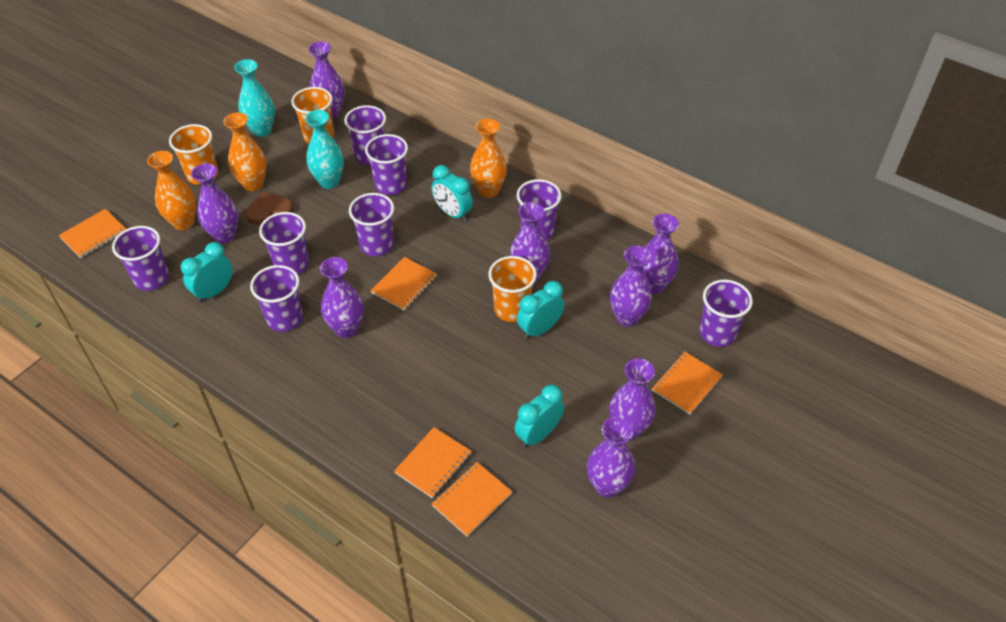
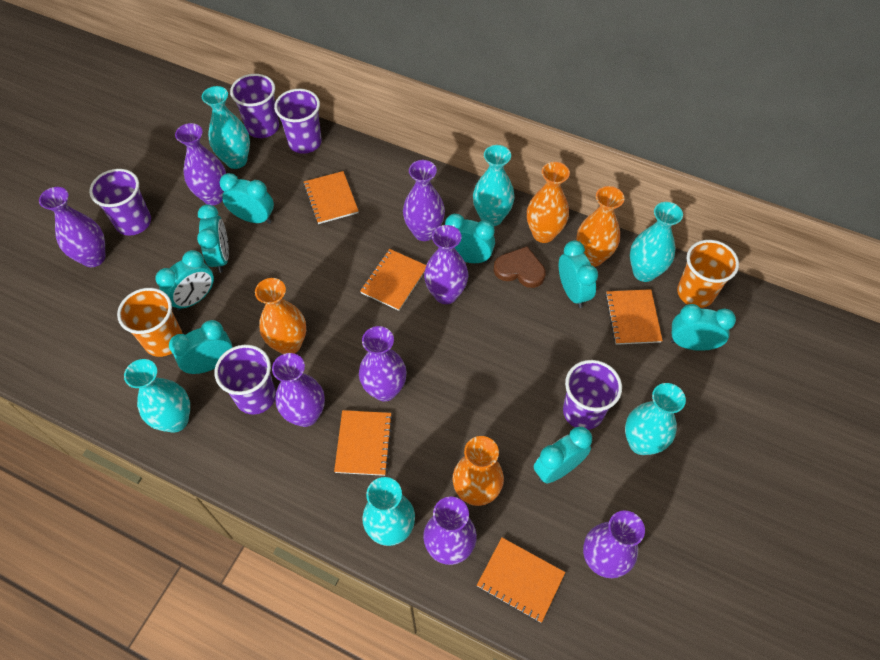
orange cup: 3 -> 2
orange vase: 3 -> 4
purple cup: 8 -> 5
turquoise clock: 4 -> 8
turquoise vase: 2 -> 6

